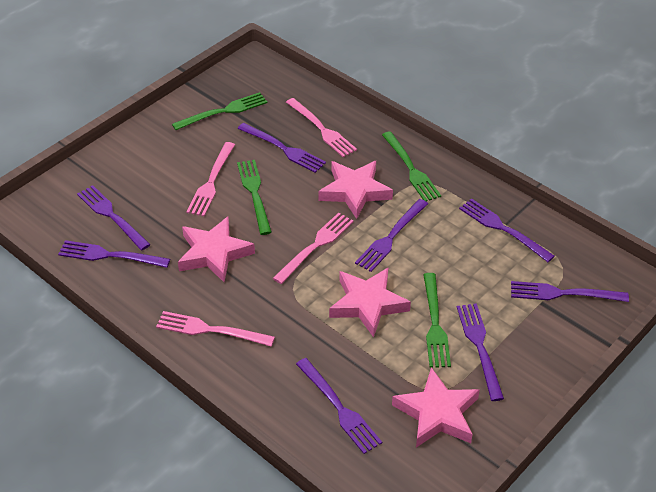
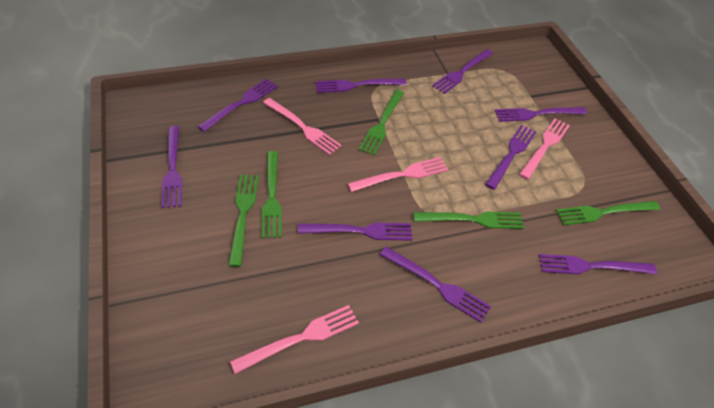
green fork: 4 -> 5
pink star: 4 -> 0
purple fork: 8 -> 9

